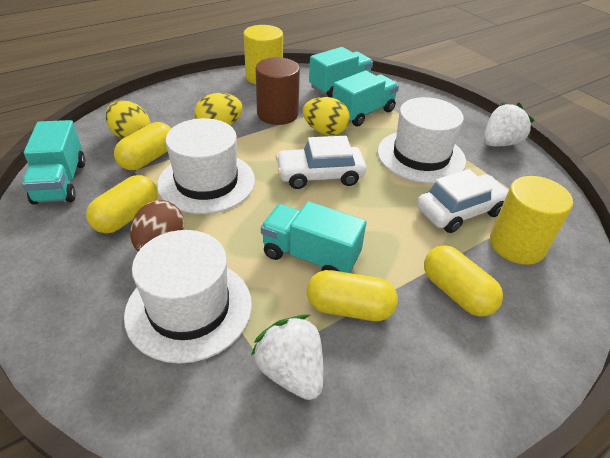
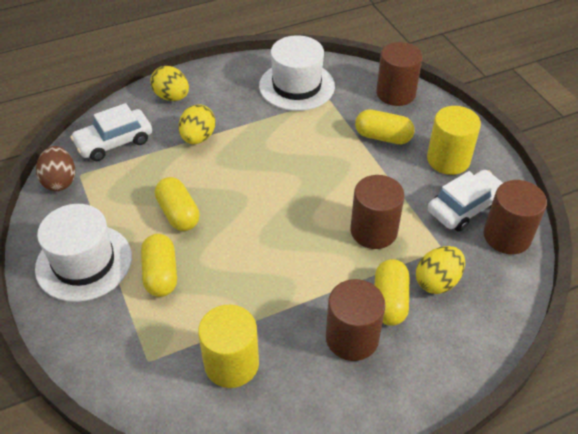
brown cylinder: 1 -> 4
turquoise truck: 4 -> 0
white hat: 3 -> 2
white strawberry: 2 -> 0

